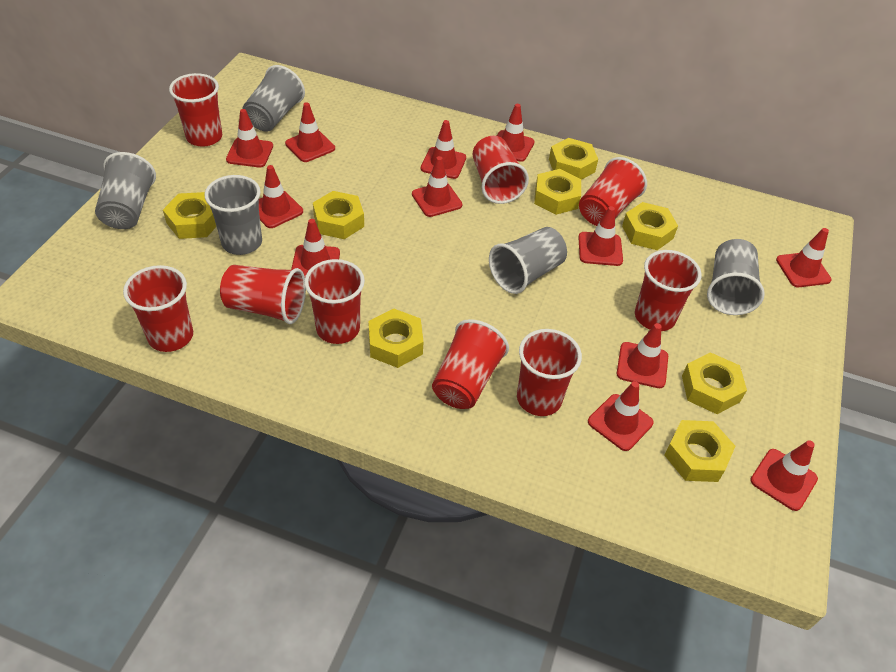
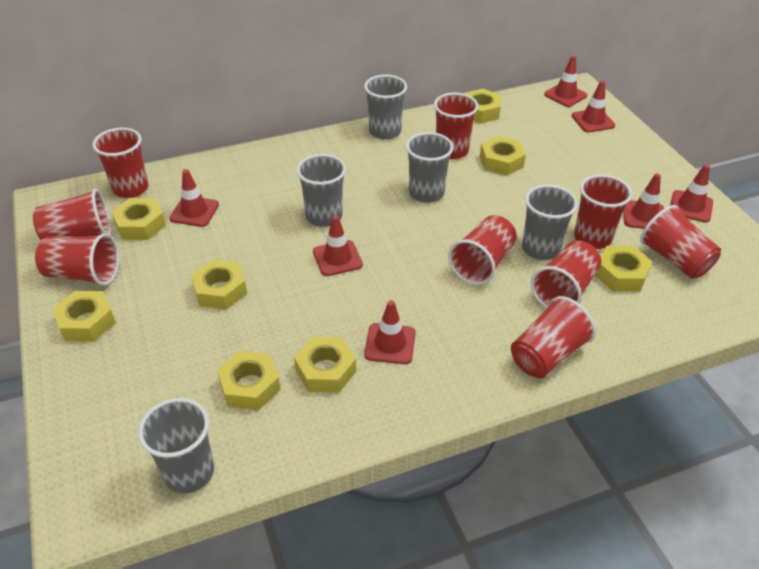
red traffic cone: 12 -> 7

